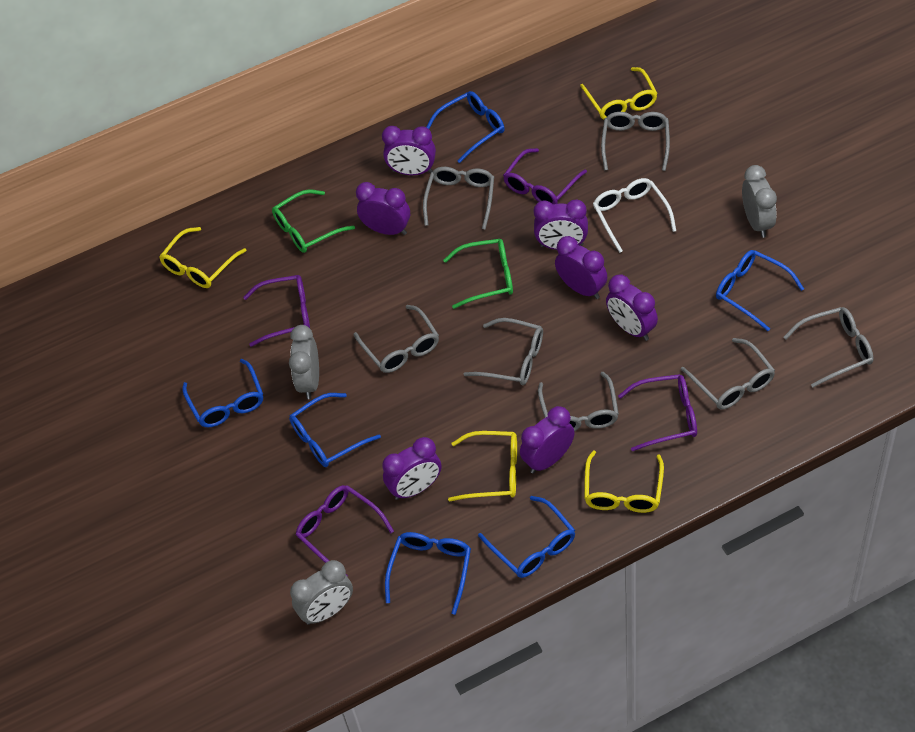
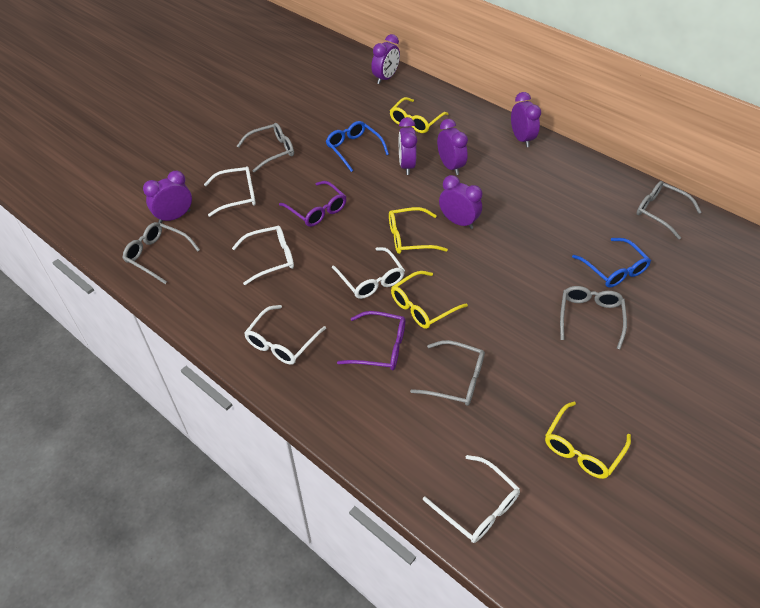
blue glasses: 6 -> 2
green glasses: 2 -> 0
grey clock: 3 -> 0
grey glasses: 7 -> 5
purple clock: 7 -> 6
purple glasses: 4 -> 2
white glasses: 1 -> 5

